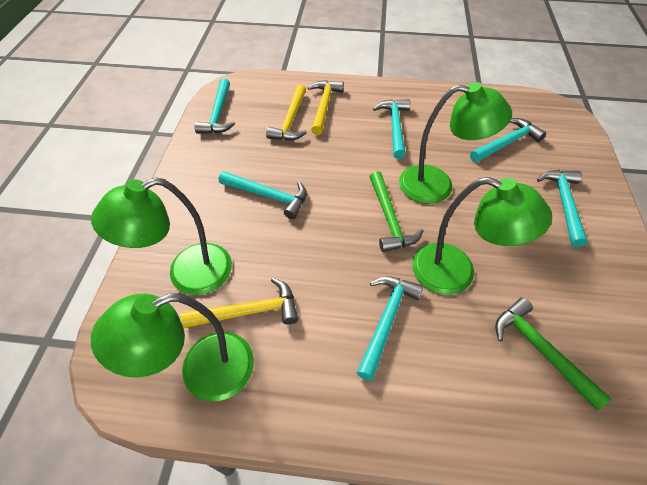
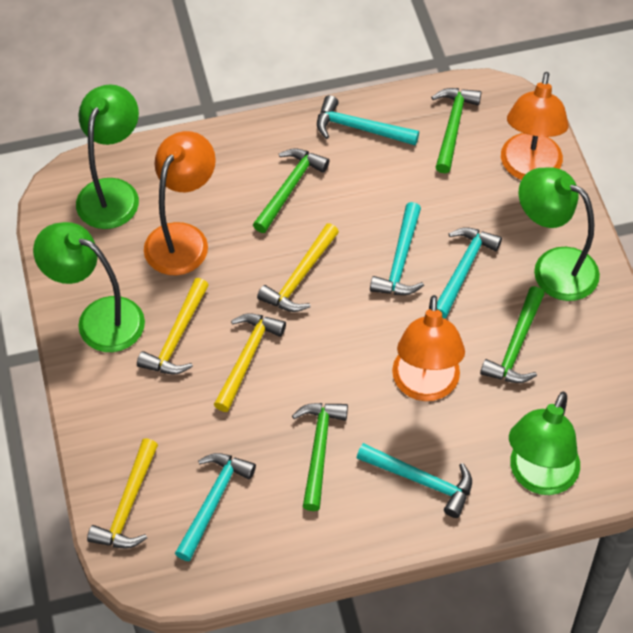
green hammer: 2 -> 4
orange lamp: 0 -> 3
turquoise hammer: 6 -> 5
yellow hammer: 3 -> 4

